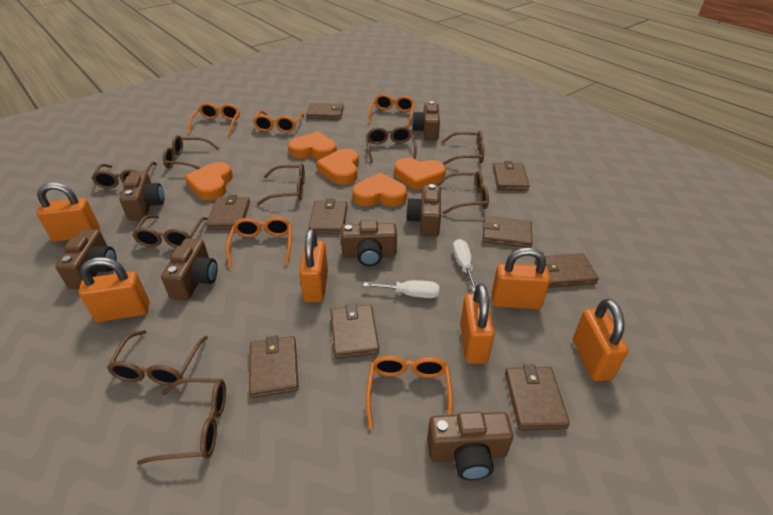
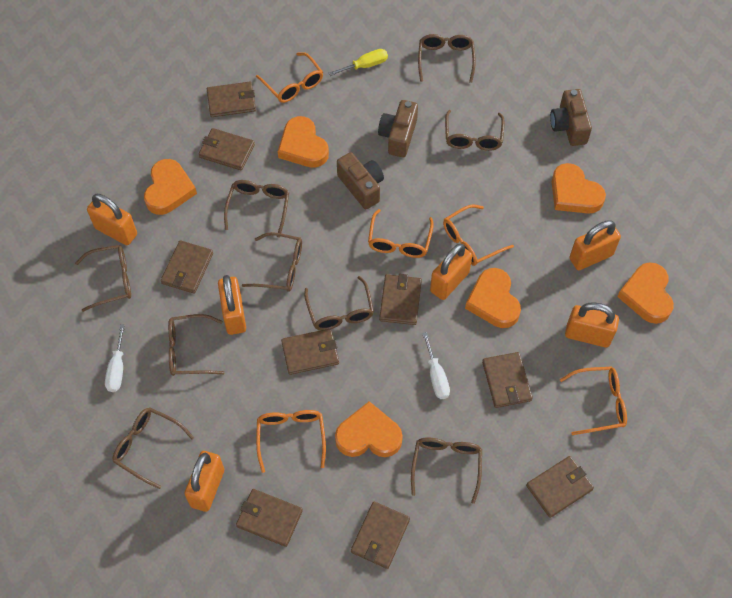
brown camera: 7 -> 3
orange heart: 5 -> 6
yellow screwdriver: 0 -> 1

